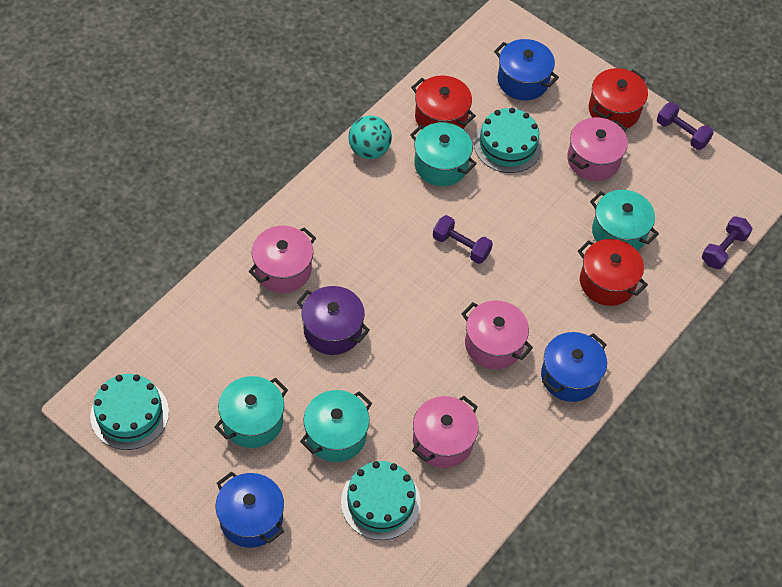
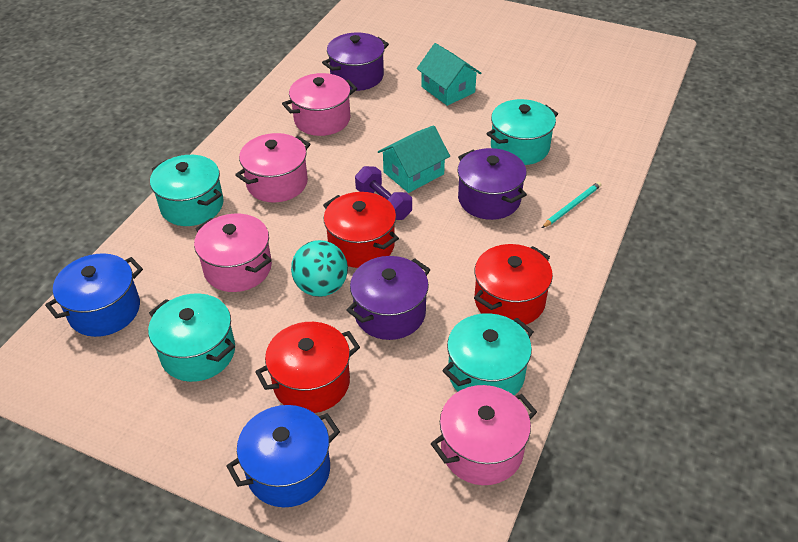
blue pot: 3 -> 2
purple dumbbell: 3 -> 1
purple pot: 1 -> 3
turquoise cake: 3 -> 0
turquoise house: 0 -> 2
turquoise pencil: 0 -> 1

